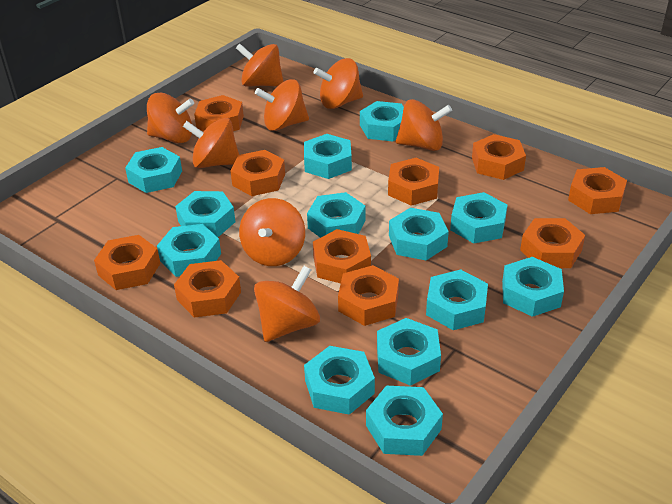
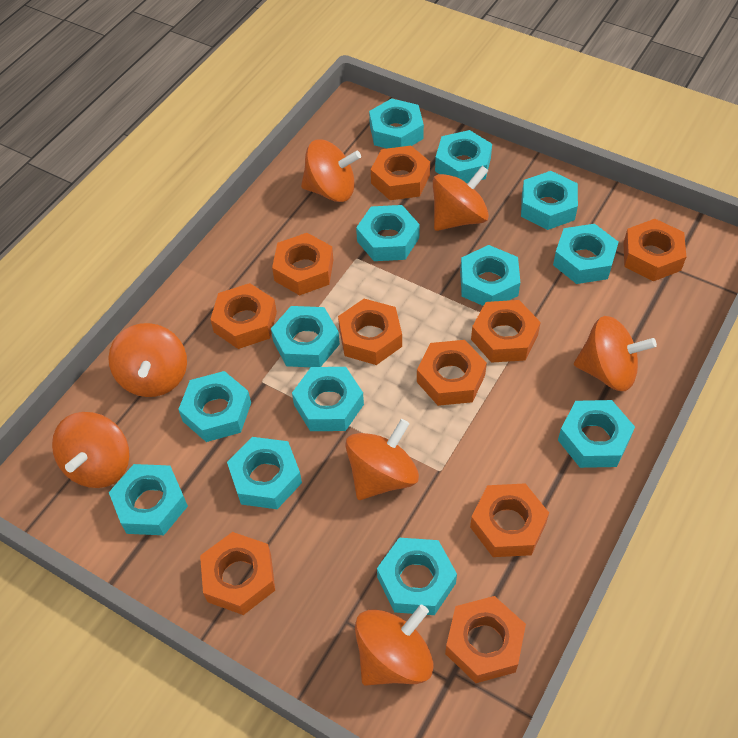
orange spinning top: 8 -> 7

